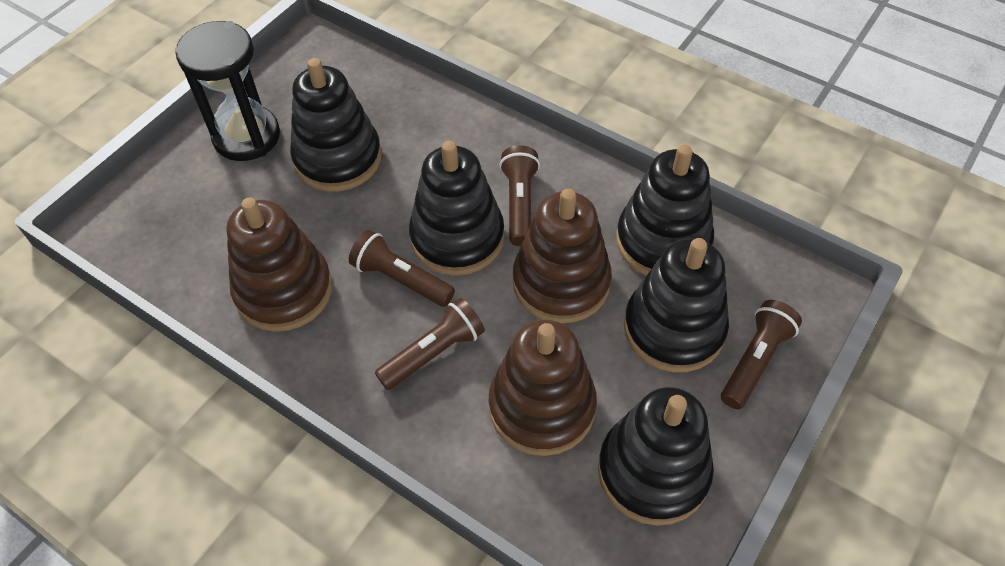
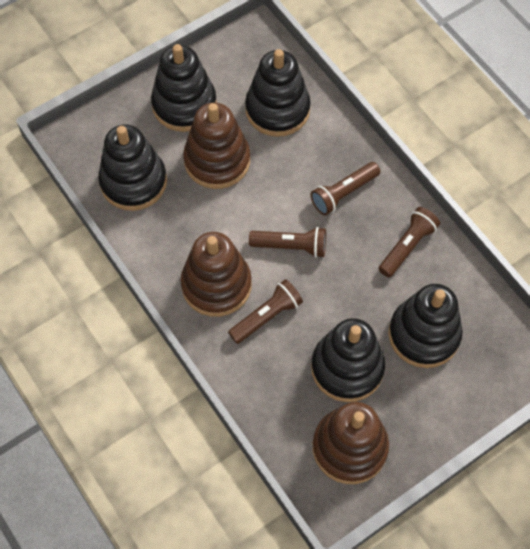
black hourglass: 1 -> 0

